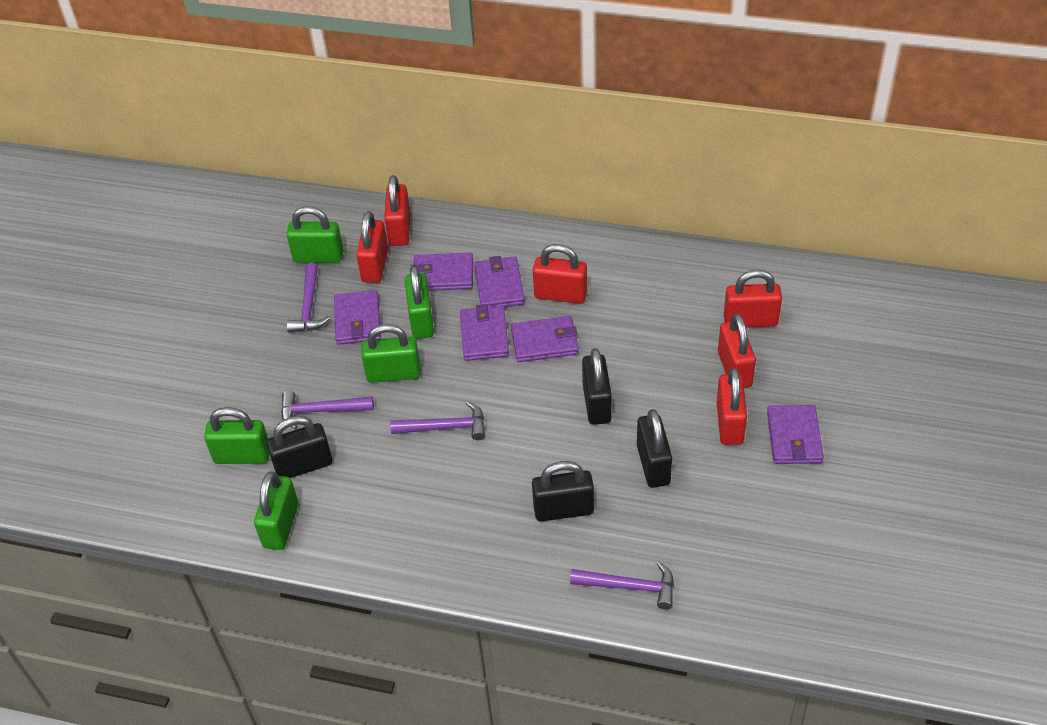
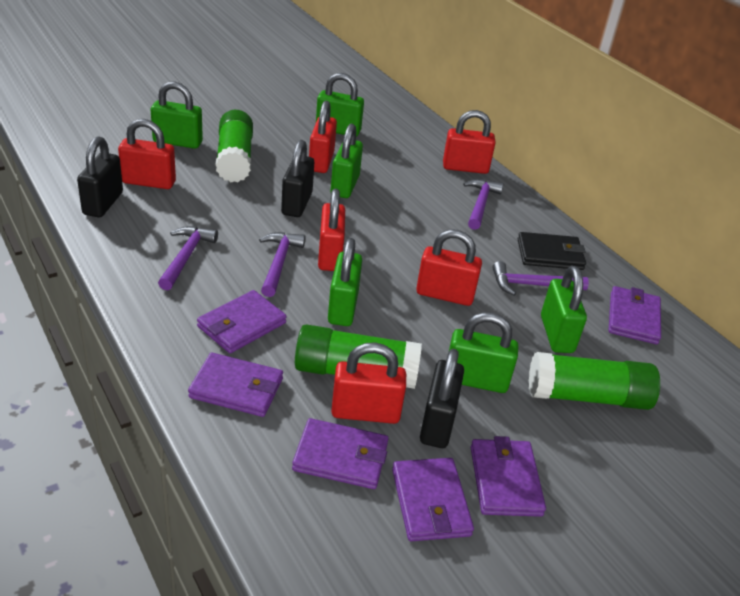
black padlock: 4 -> 3
black wallet: 0 -> 1
green glue stick: 0 -> 3
green padlock: 5 -> 6

